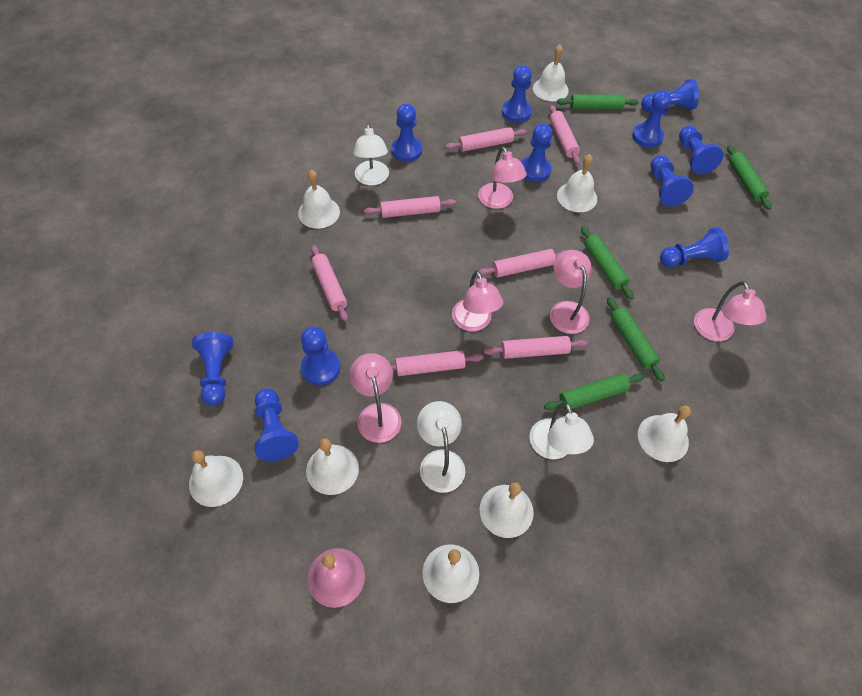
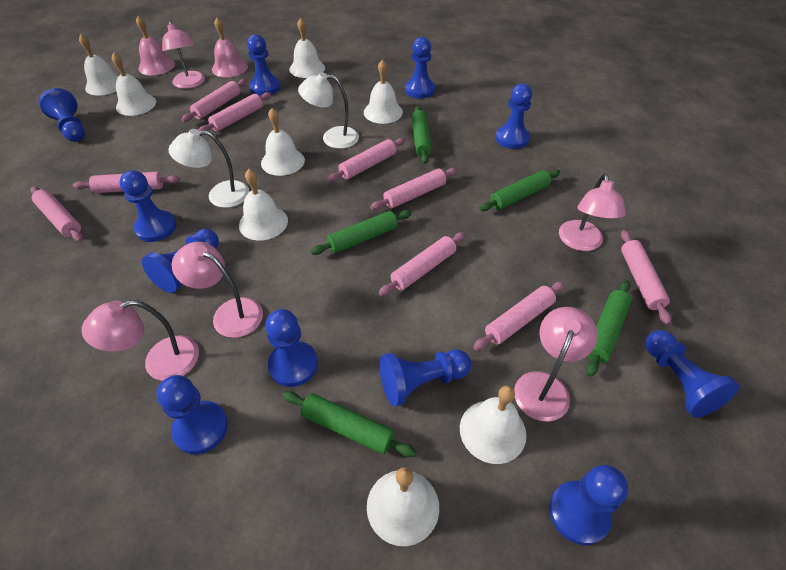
pink bell: 1 -> 2
pink rolling pin: 7 -> 9
white lamp: 3 -> 2

